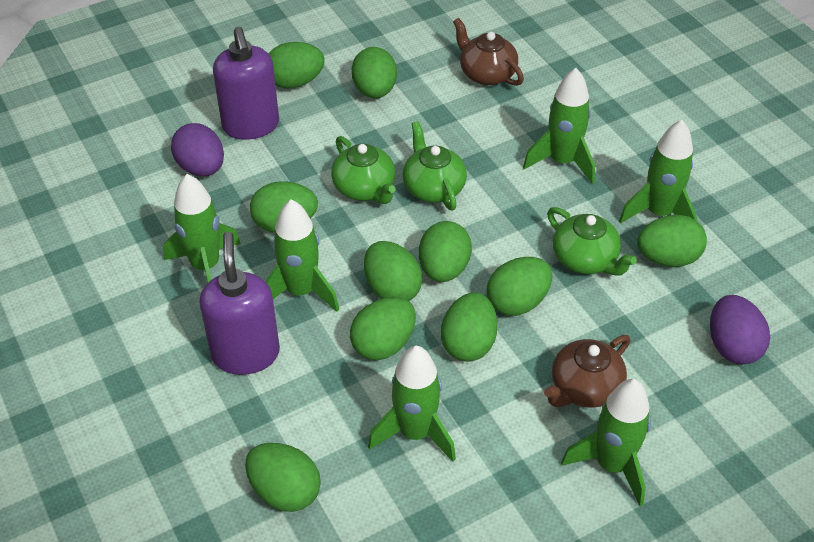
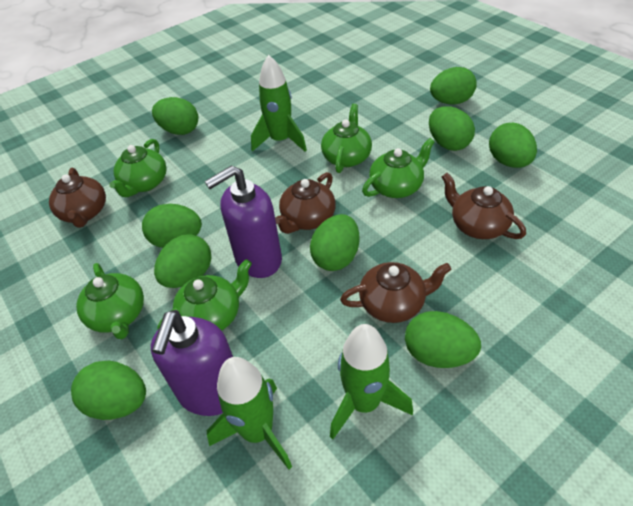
brown teapot: 2 -> 4
green egg: 10 -> 9
green rocket: 6 -> 3
green teapot: 3 -> 5
purple egg: 2 -> 0

